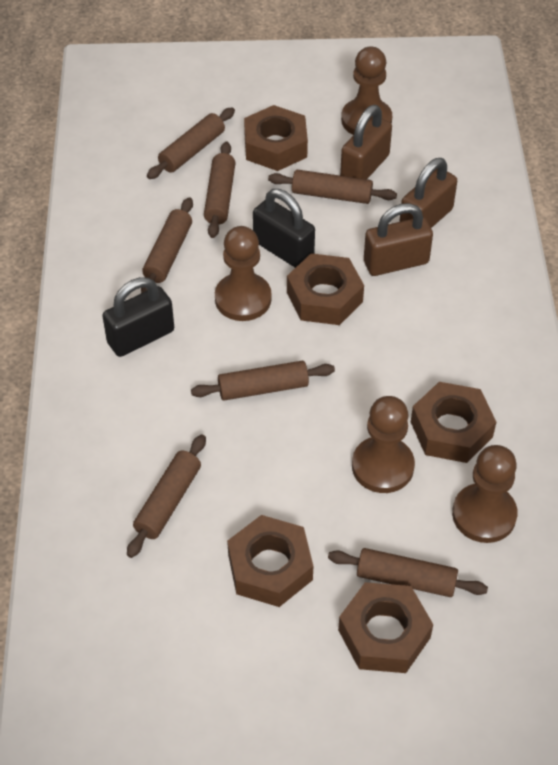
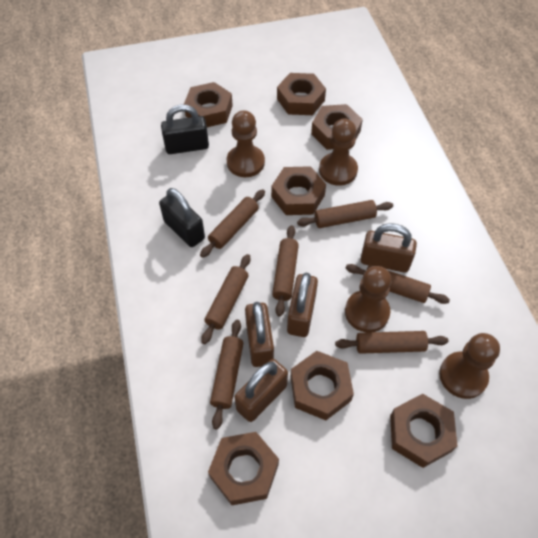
brown nut: 5 -> 7
brown padlock: 3 -> 4

